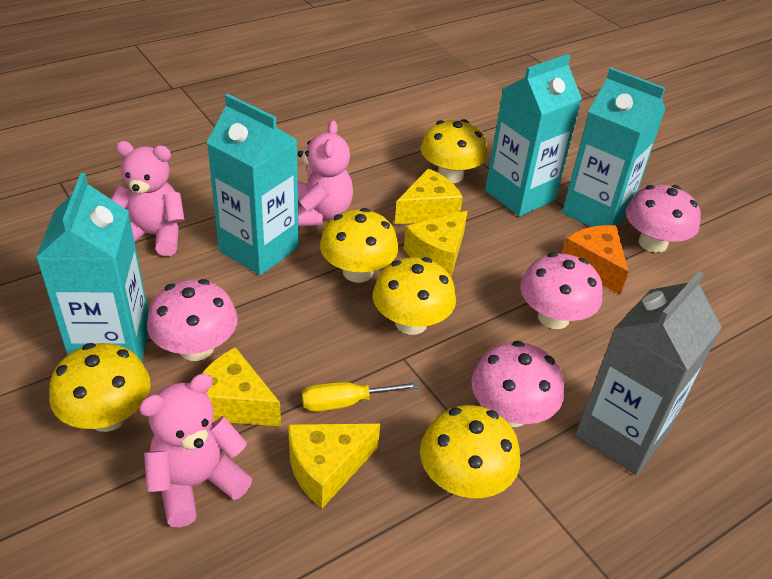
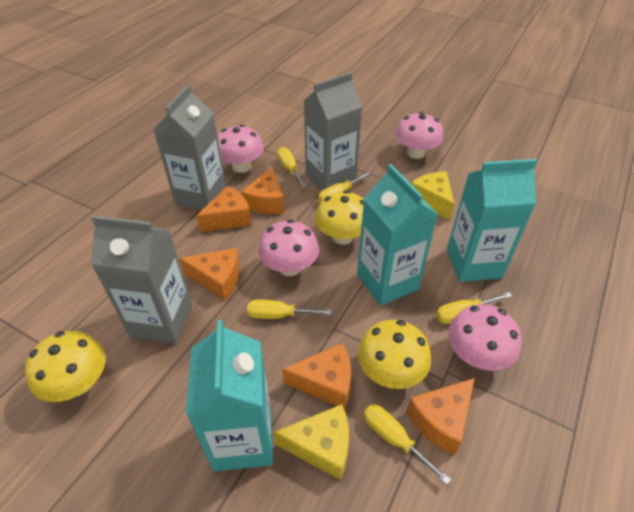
grey carton: 1 -> 3
orange cheese: 1 -> 5
pink teddy bear: 3 -> 0
turquoise carton: 4 -> 3
yellow cheese: 4 -> 2
yellow mushroom: 5 -> 3
yellow screwdriver: 1 -> 5

